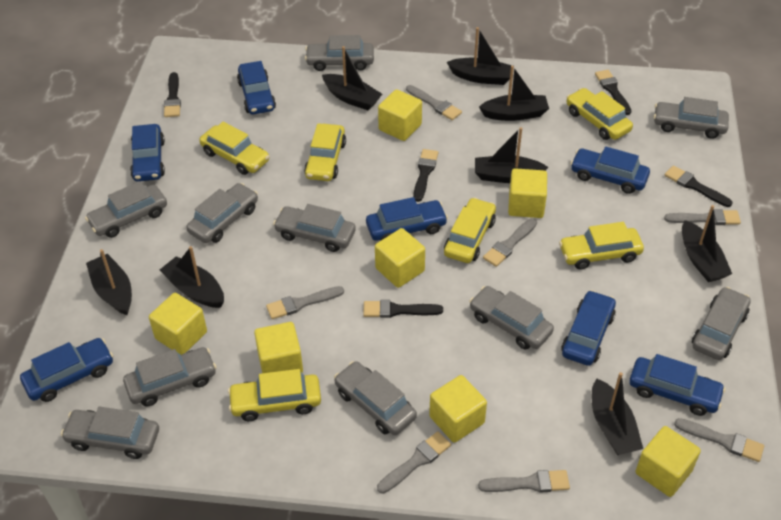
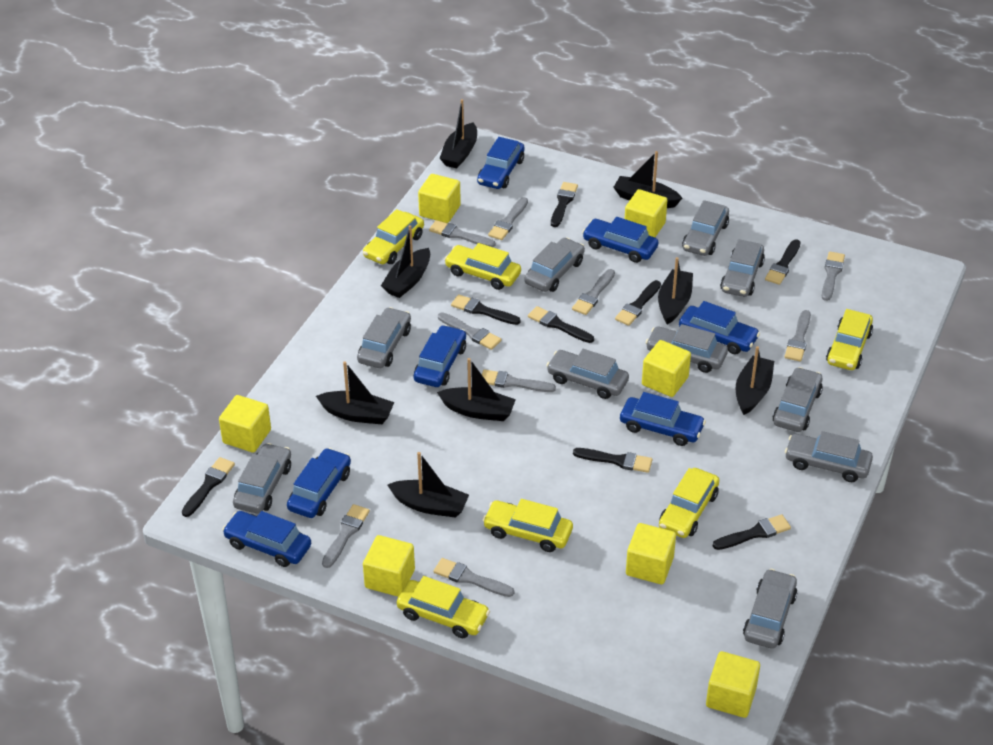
black brush: 5 -> 8
grey brush: 7 -> 9

